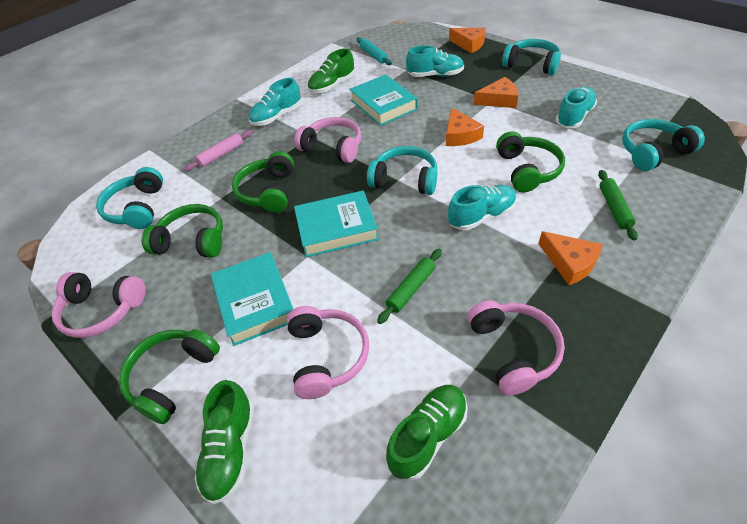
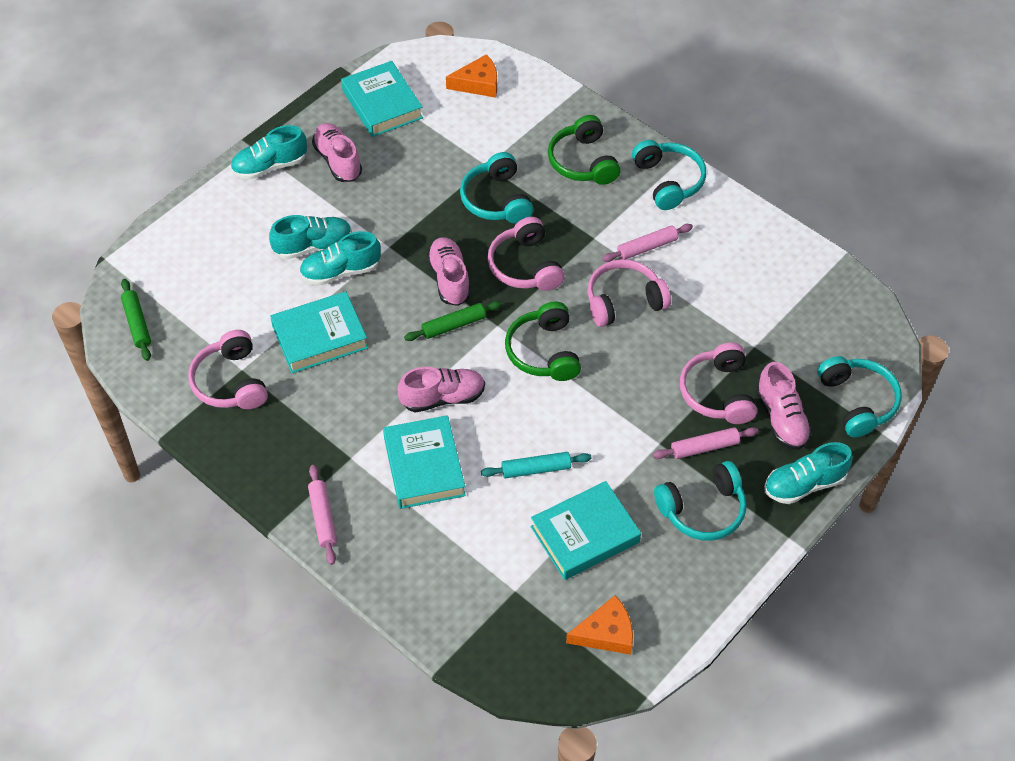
green headphones: 4 -> 2
green shoe: 3 -> 0
orange cheese: 4 -> 2
pink rolling pin: 1 -> 3
pink shoe: 0 -> 4
turquoise book: 3 -> 4

